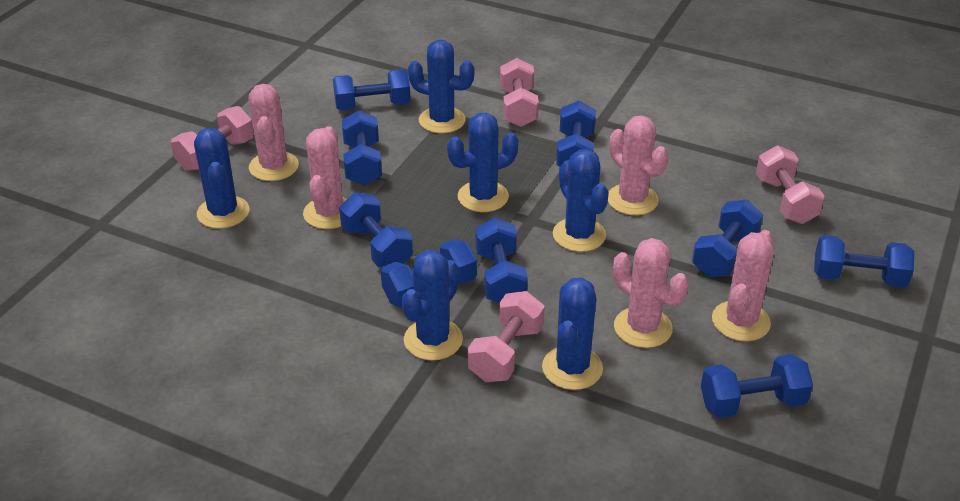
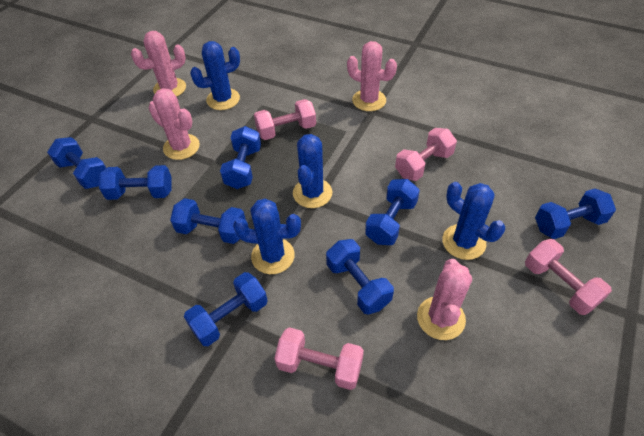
blue cactus: 6 -> 4
blue dumbbell: 9 -> 8
pink cactus: 5 -> 4

